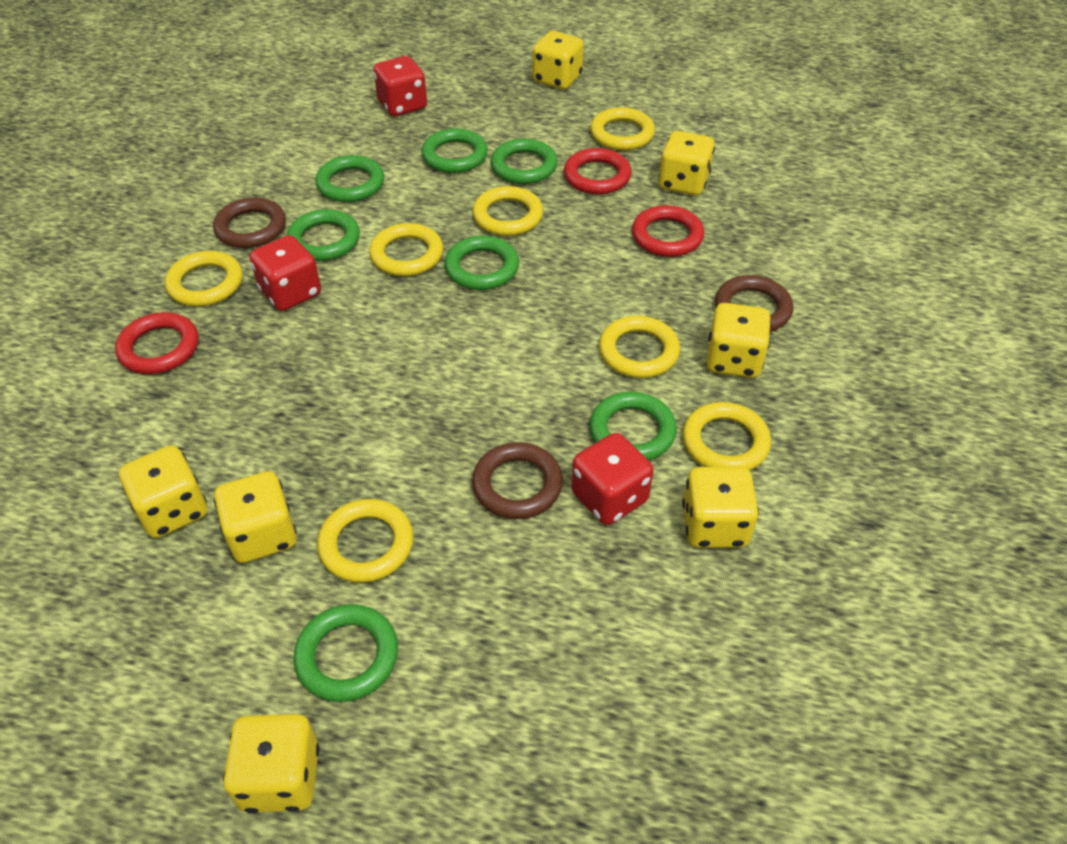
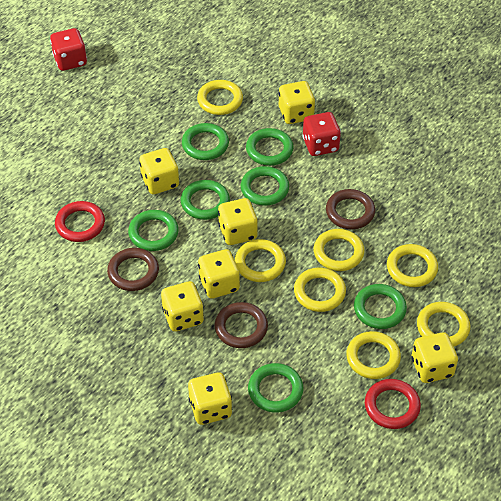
red dice: 3 -> 2
red ring: 3 -> 2

